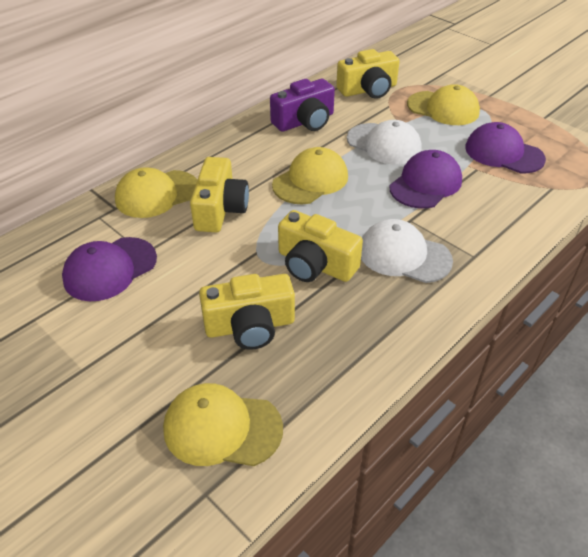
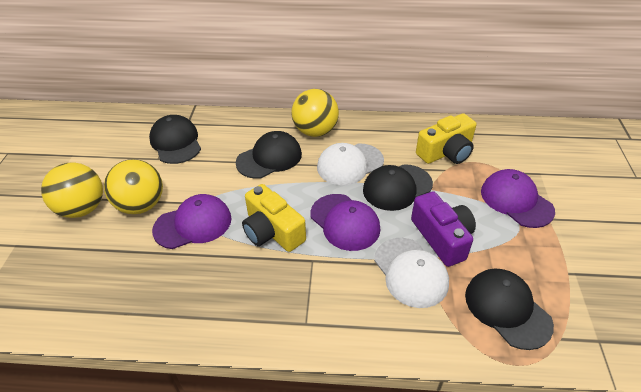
black cap: 0 -> 4
yellow ball: 0 -> 3
yellow camera: 4 -> 2
yellow cap: 4 -> 0

